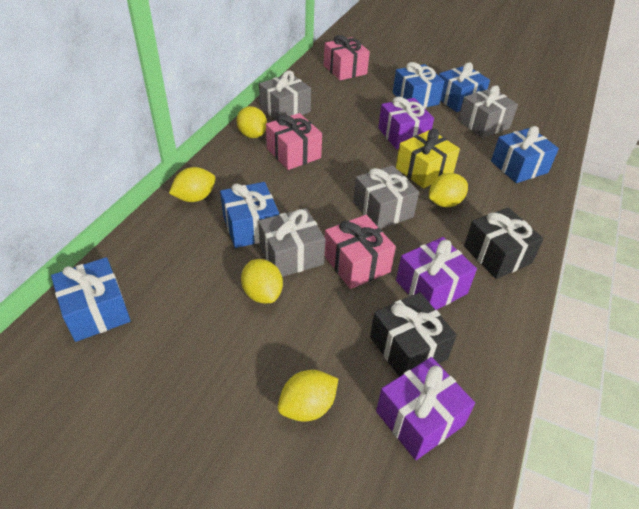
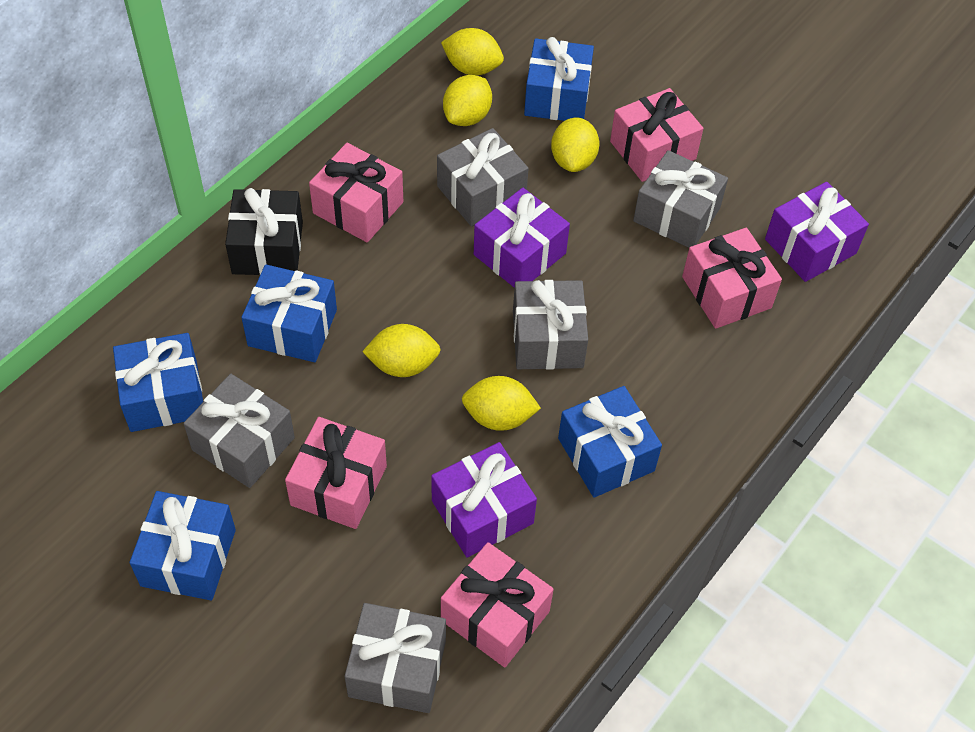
black gift: 2 -> 1
grey gift: 4 -> 5
pink gift: 3 -> 5
yellow gift: 1 -> 0

